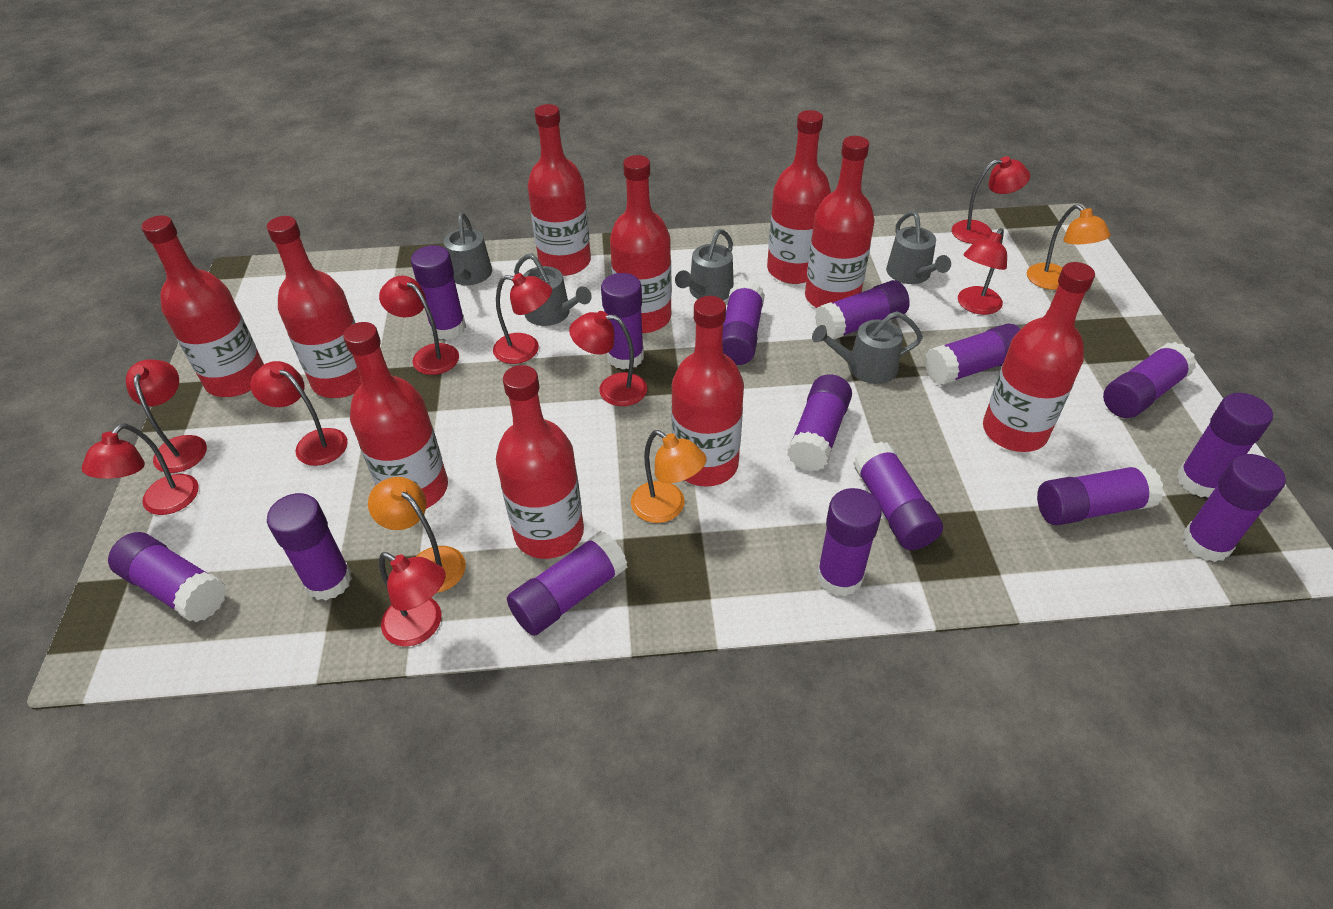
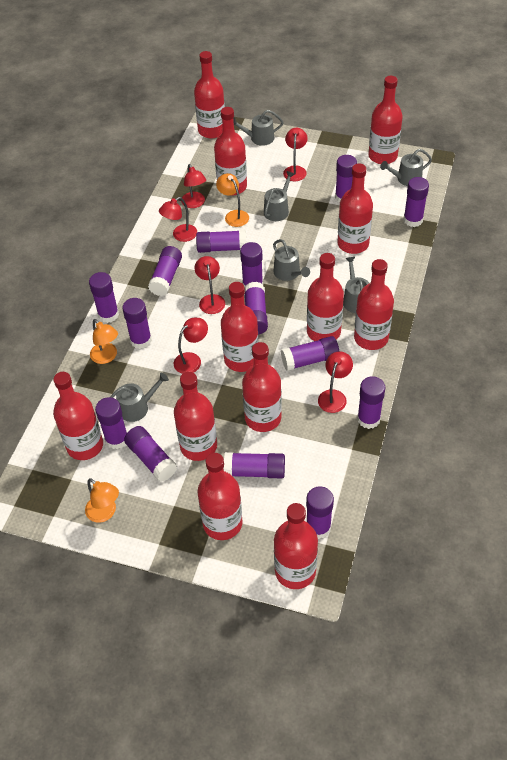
grey watering can: 5 -> 6
purple glue stick: 15 -> 14
red bottle: 10 -> 12
red lamp: 9 -> 6

